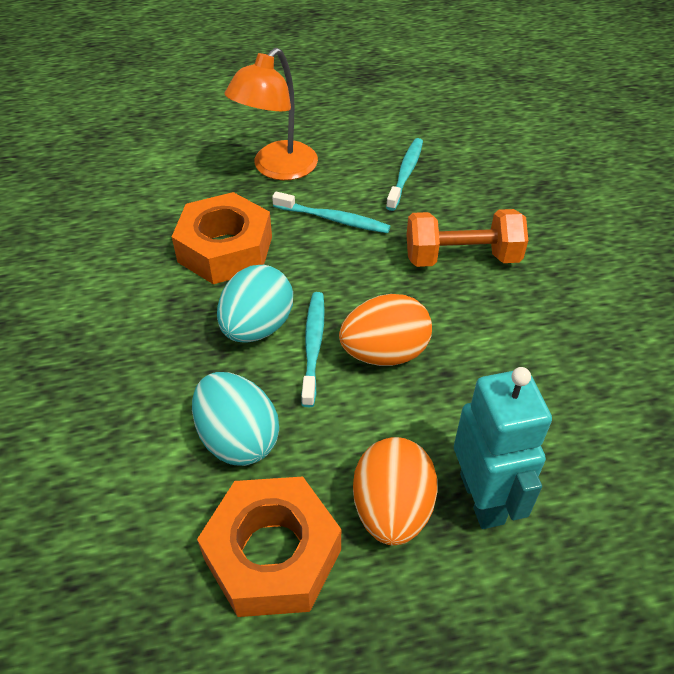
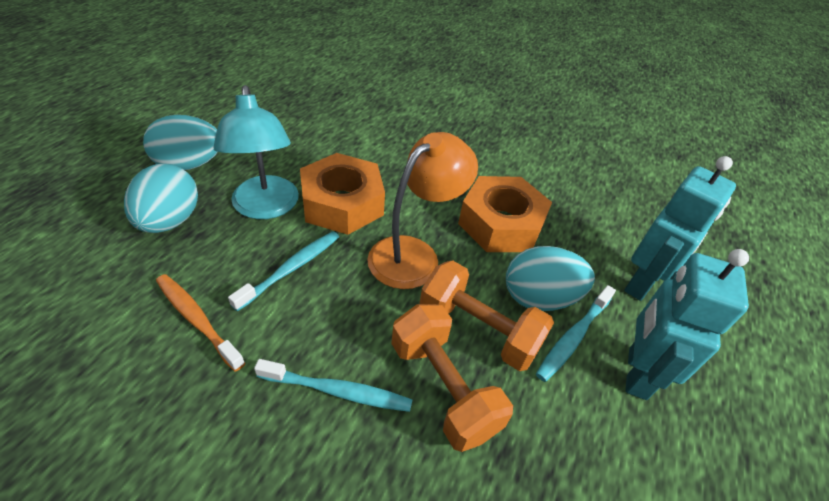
orange dumbbell: 1 -> 2
orange egg: 2 -> 0
orange toothbrush: 0 -> 1
turquoise egg: 2 -> 3
turquoise lamp: 0 -> 1
turquoise robot: 1 -> 2

